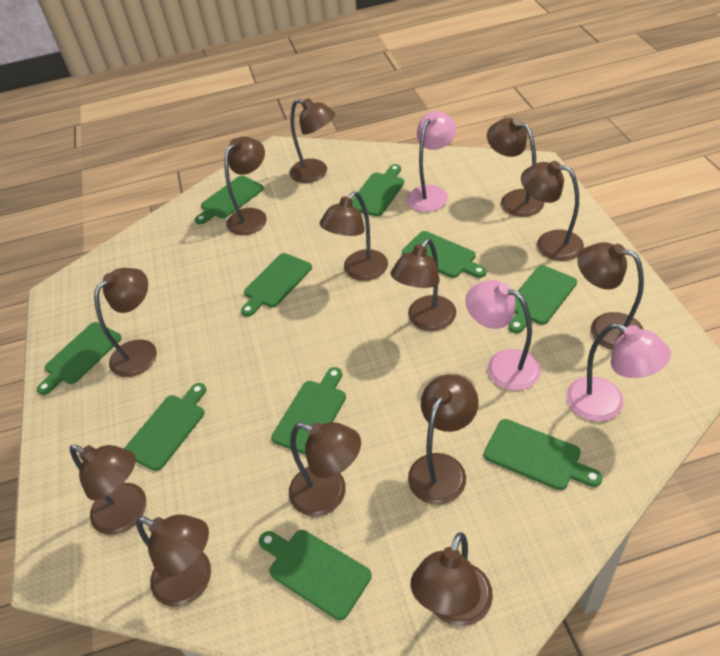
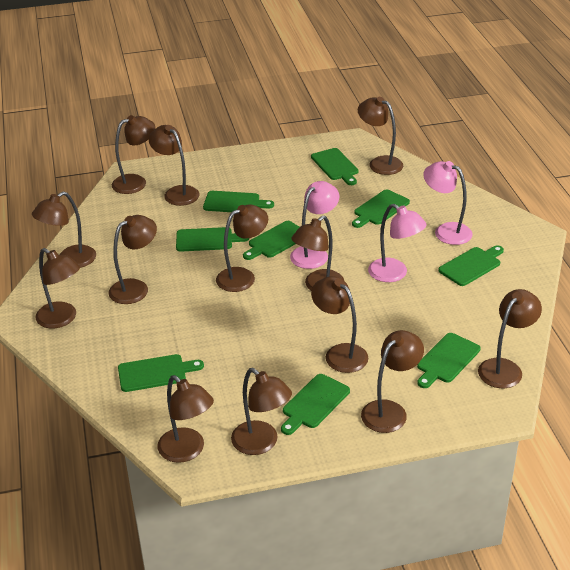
green cutting board: 10 -> 9

